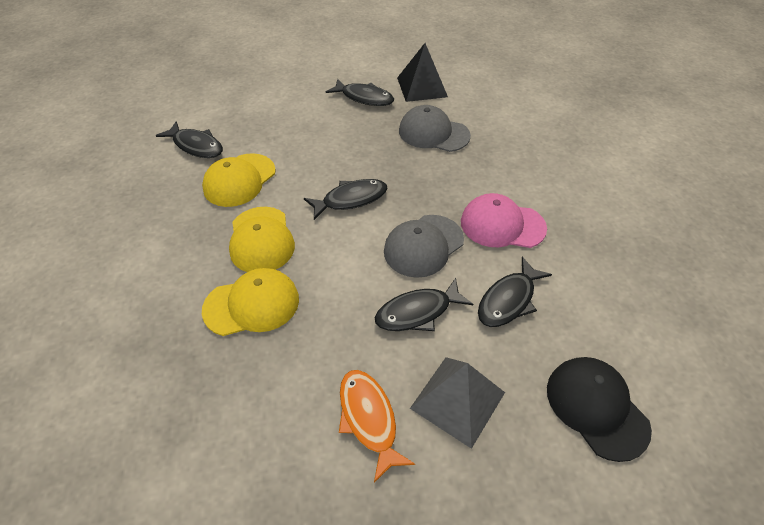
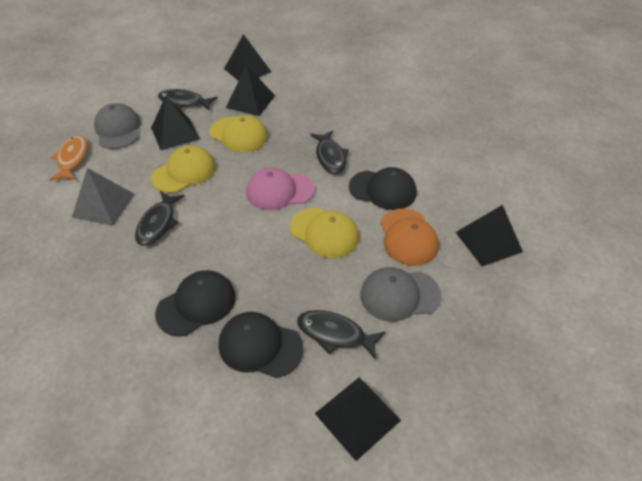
black cap: 1 -> 3
black fish: 5 -> 4
black pyramid: 1 -> 5
orange cap: 0 -> 1

